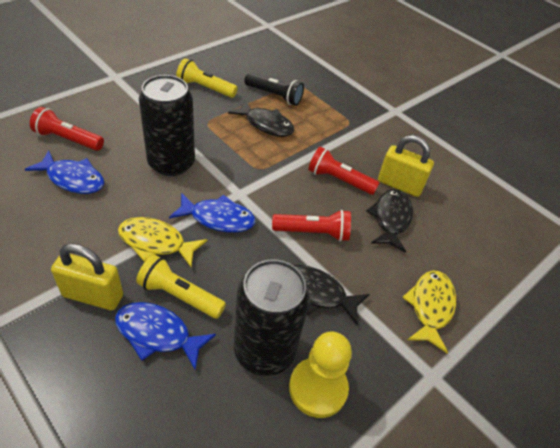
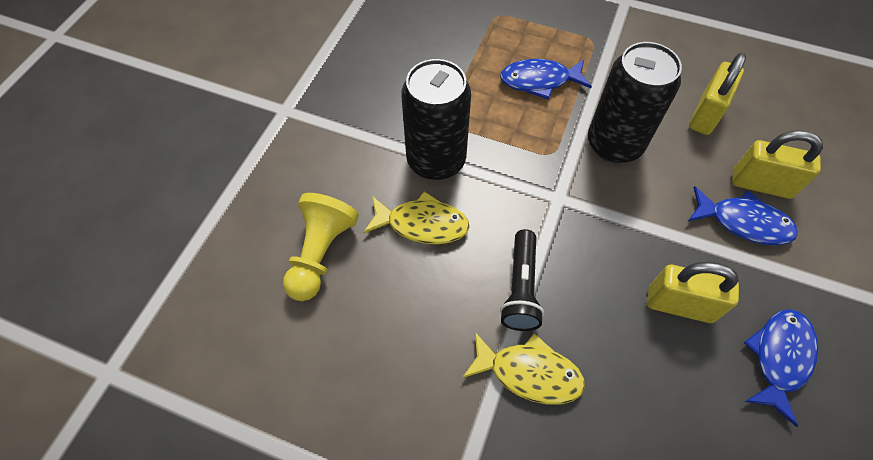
black fish: 3 -> 0
red flashlight: 3 -> 0
yellow flashlight: 2 -> 0
yellow padlock: 2 -> 3

